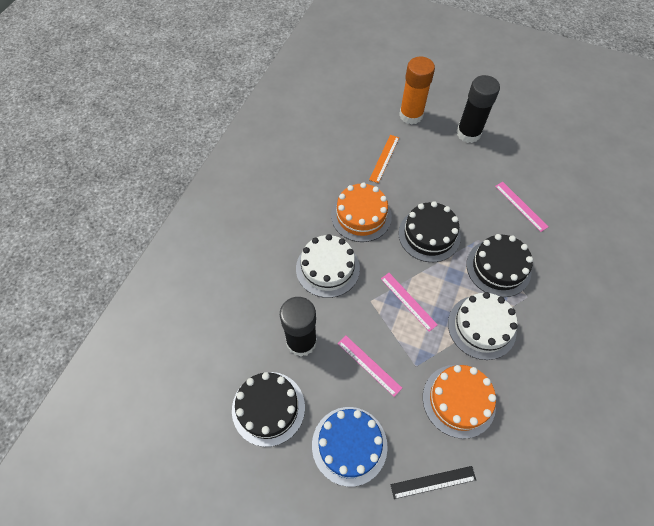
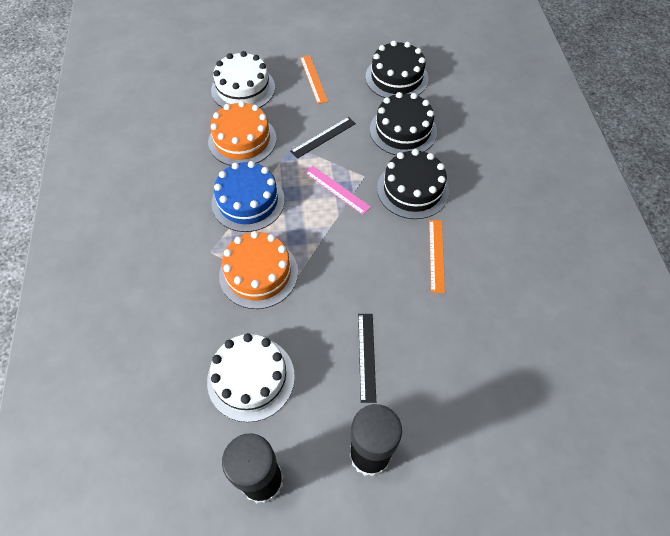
black ruler: 1 -> 2
orange glue stick: 1 -> 0
orange ruler: 1 -> 2
pink ruler: 3 -> 1

